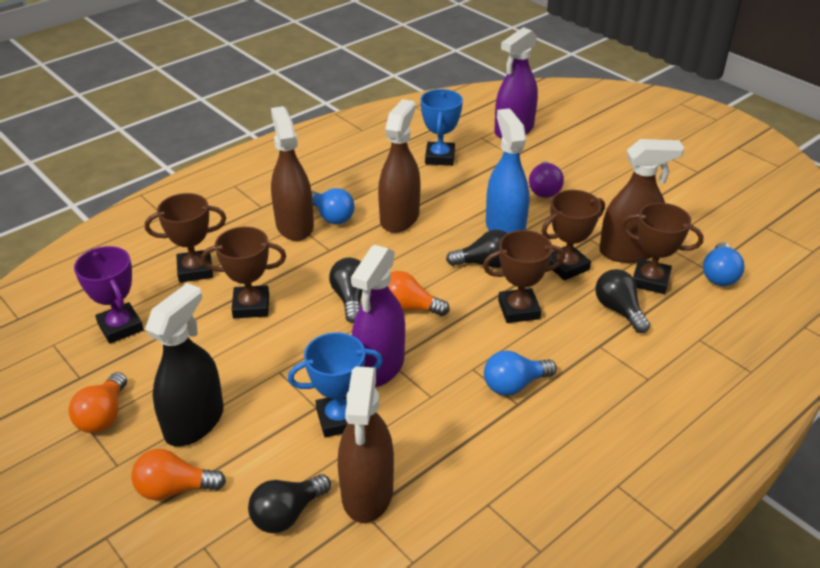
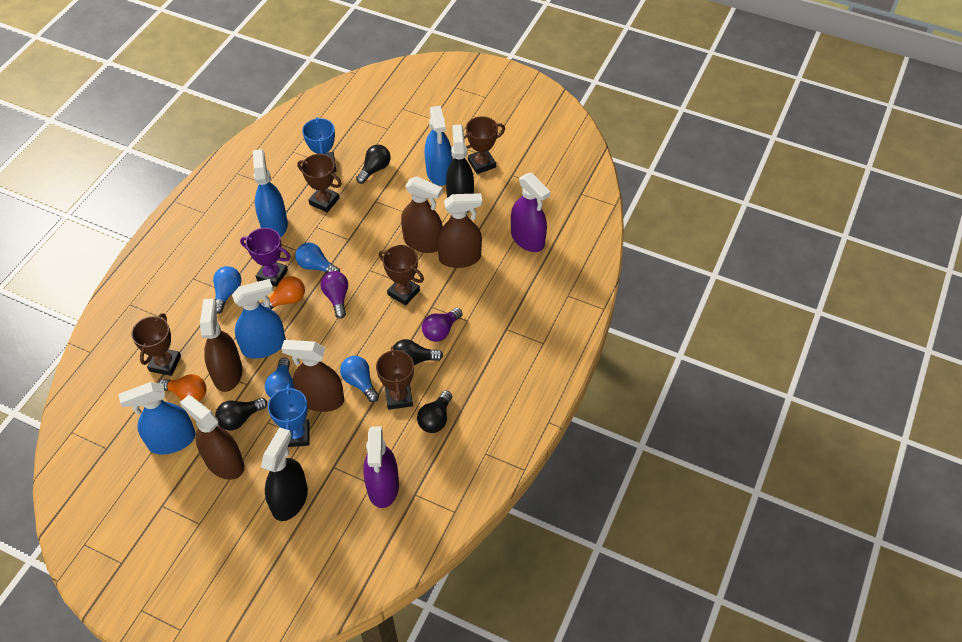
black spray bottle: 1 -> 2
blue light bulb: 3 -> 4
blue spray bottle: 1 -> 4
brown spray bottle: 4 -> 5
orange light bulb: 3 -> 2
purple light bulb: 1 -> 2

